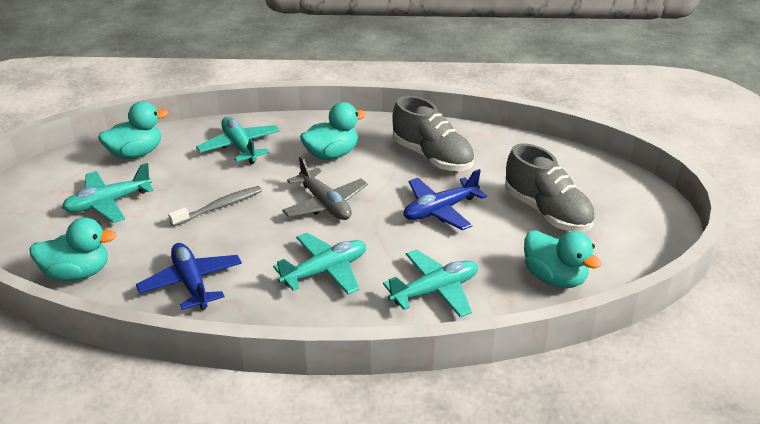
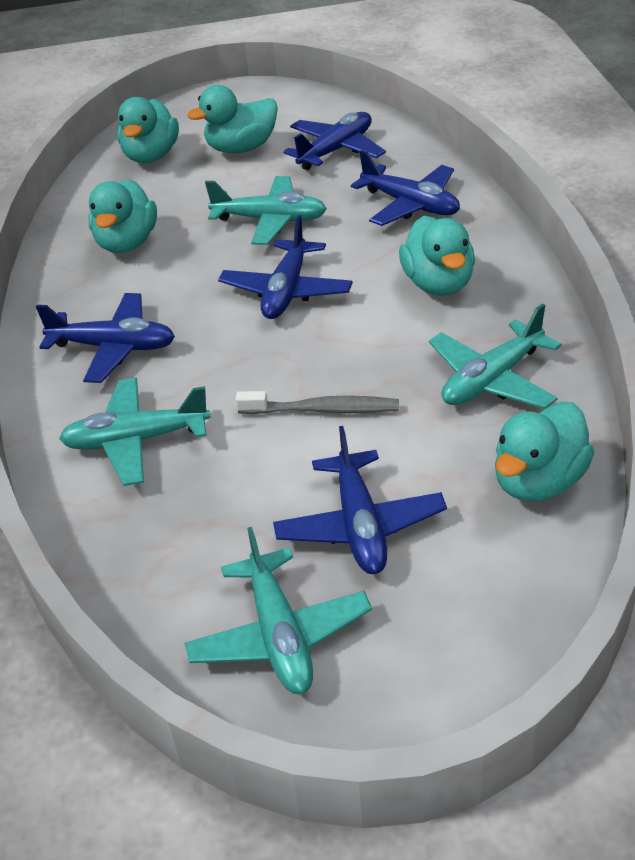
blue plane: 2 -> 5
grey plane: 1 -> 0
grey shoe: 2 -> 0
turquoise duck: 4 -> 5

